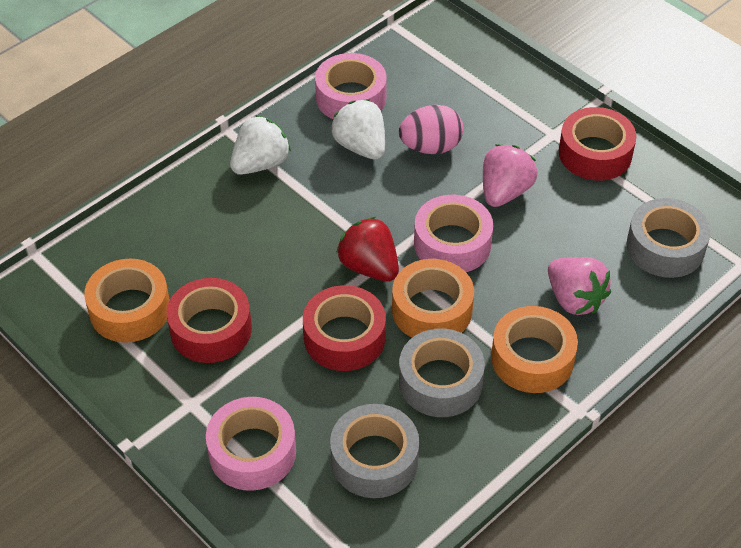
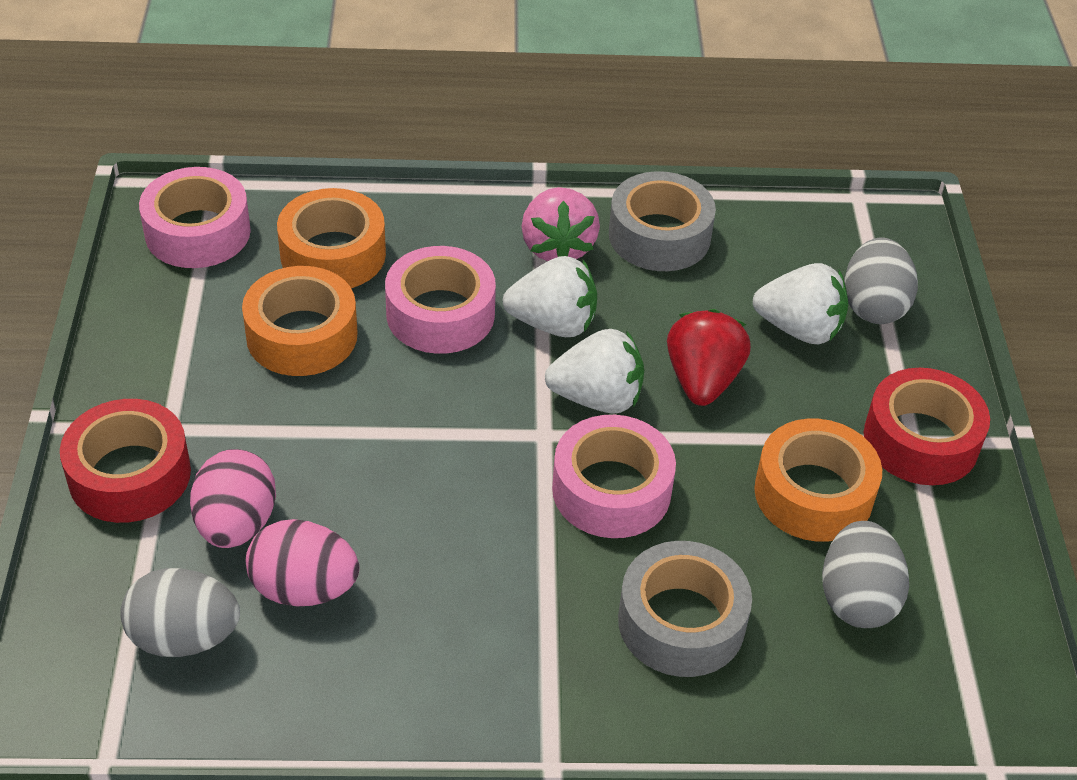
grey egg: 0 -> 3
grey tape: 3 -> 2
pink egg: 1 -> 2
pink strawberry: 2 -> 1
red tape: 3 -> 2
white strawberry: 2 -> 3

